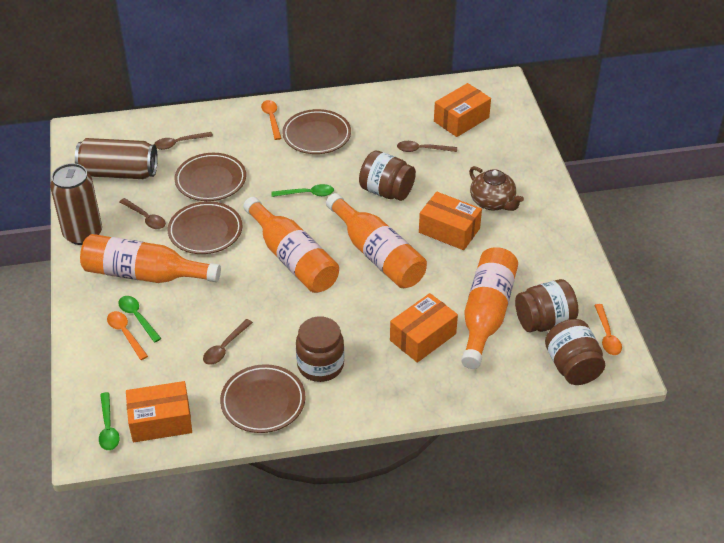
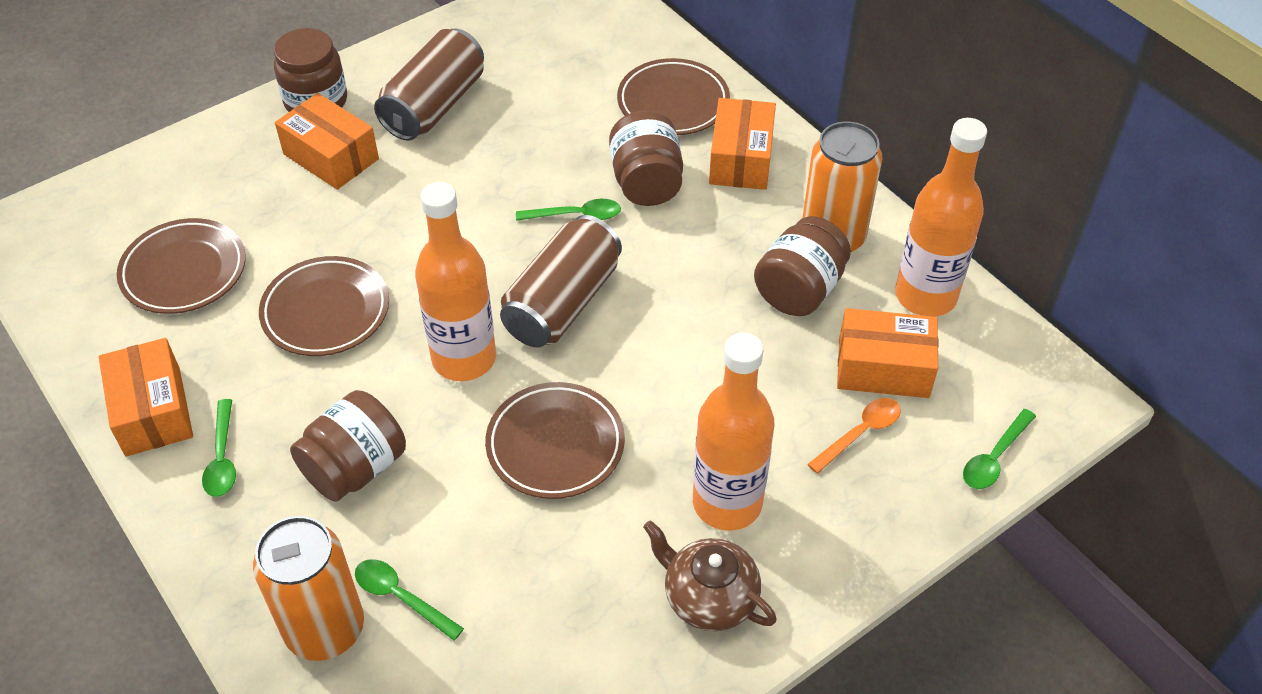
brown spoon: 4 -> 0
green spoon: 3 -> 4
orange bottle: 4 -> 3
orange can: 0 -> 2
orange spoon: 3 -> 1

